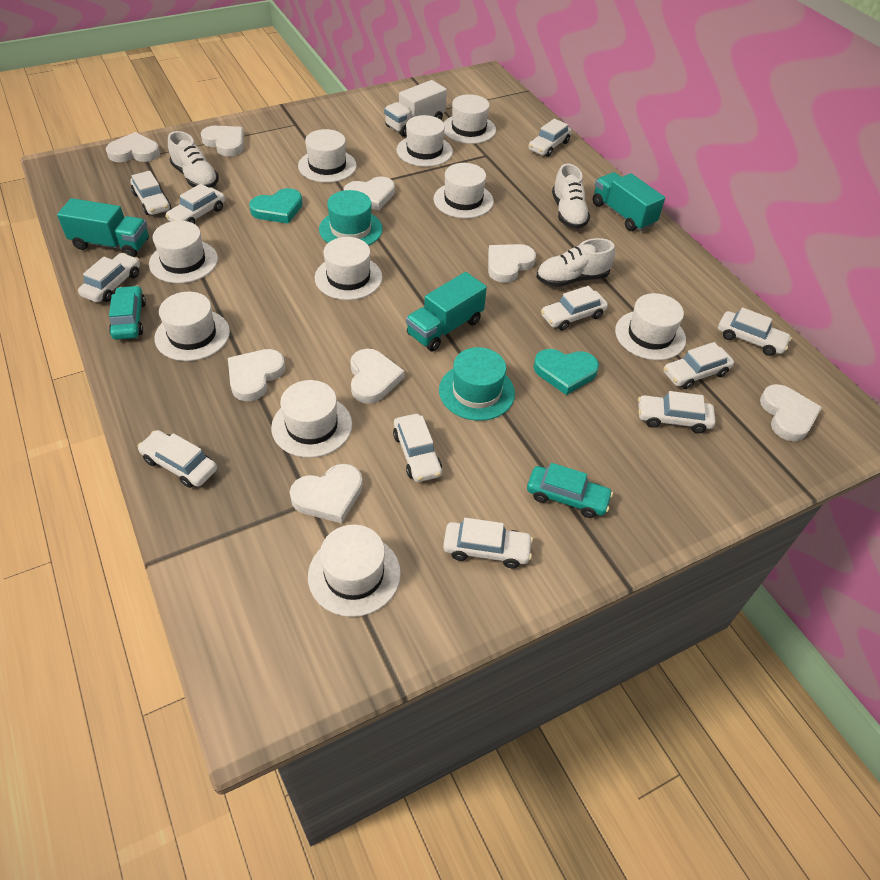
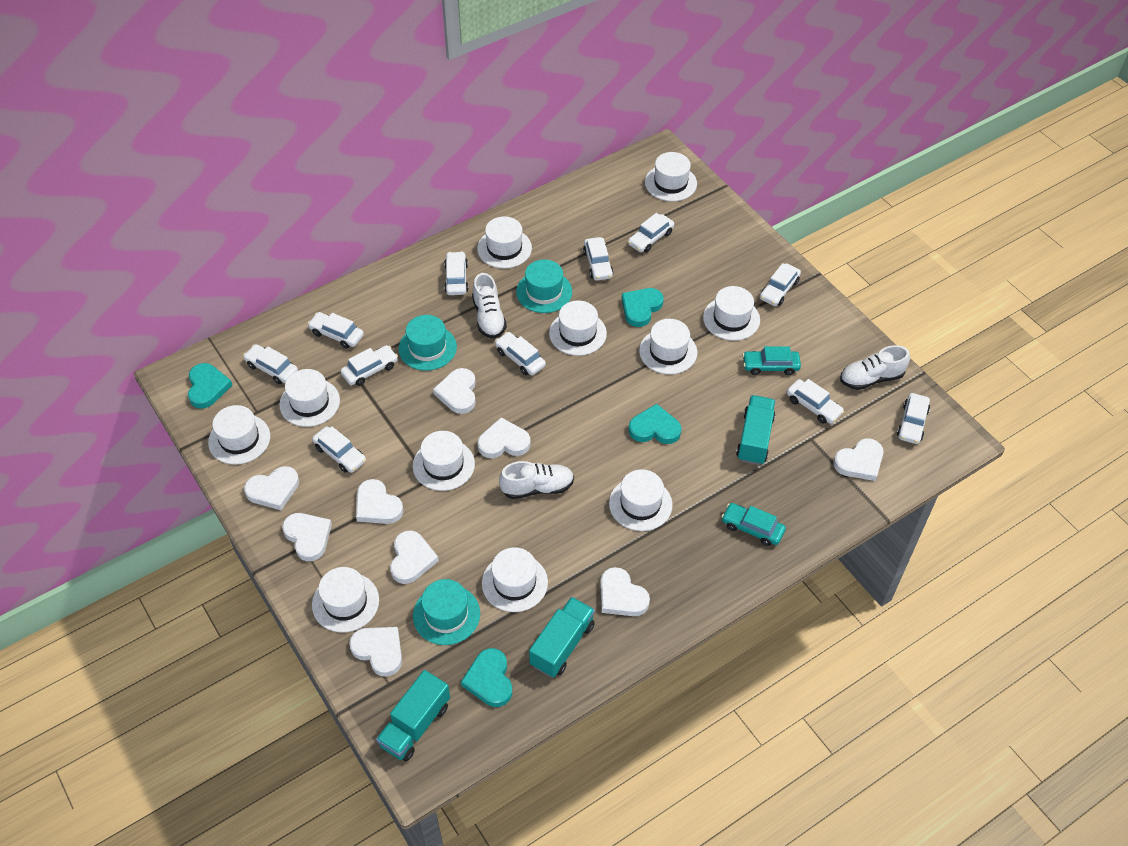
turquoise hat: 2 -> 3
turquoise heart: 2 -> 4
white hat: 10 -> 11
white heart: 8 -> 9
white truck: 1 -> 0

